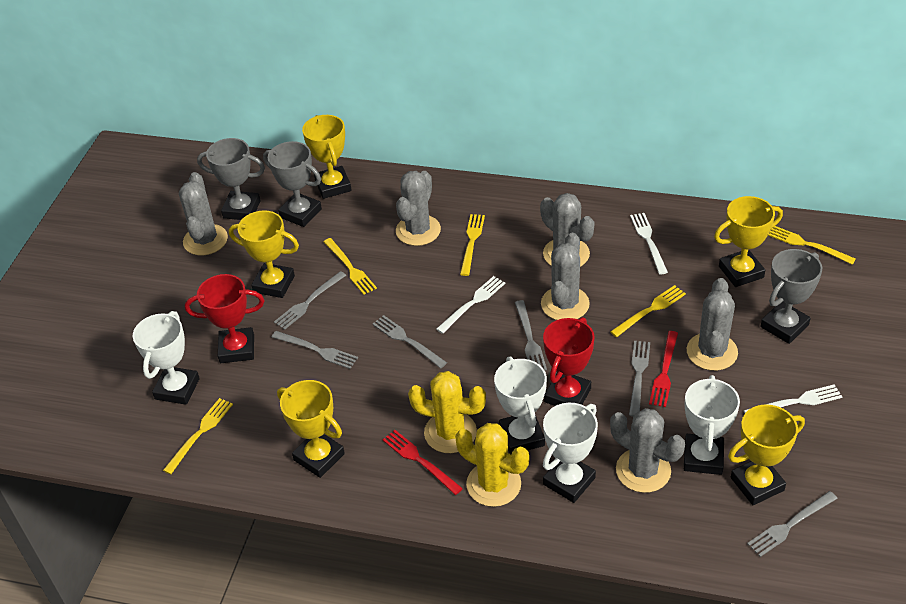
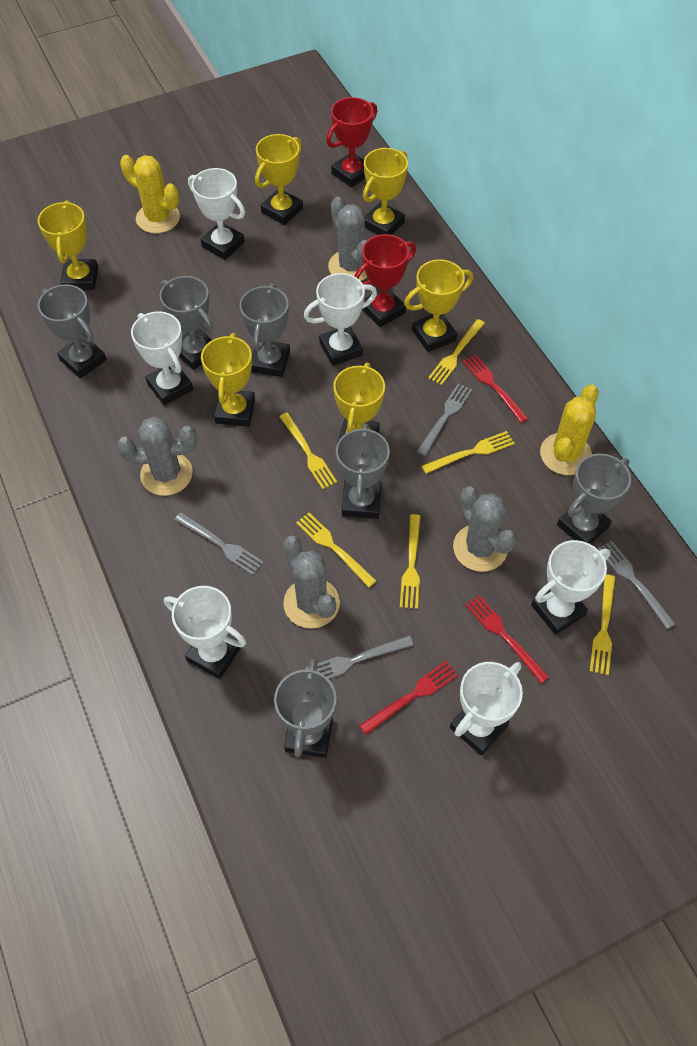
grey cactus: 6 -> 4
grey fork: 6 -> 4
grey trophy: 3 -> 6
red fork: 2 -> 3
white fork: 3 -> 0
white trophy: 4 -> 6
yellow fork: 5 -> 6
yellow trophy: 5 -> 6

